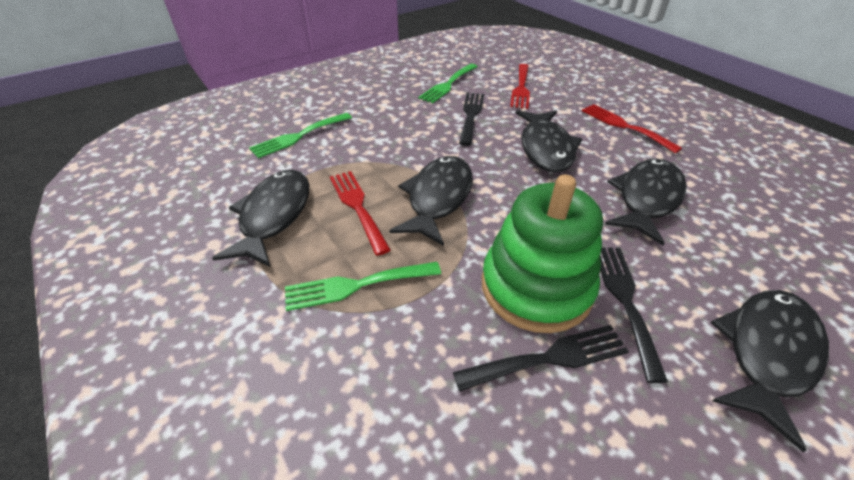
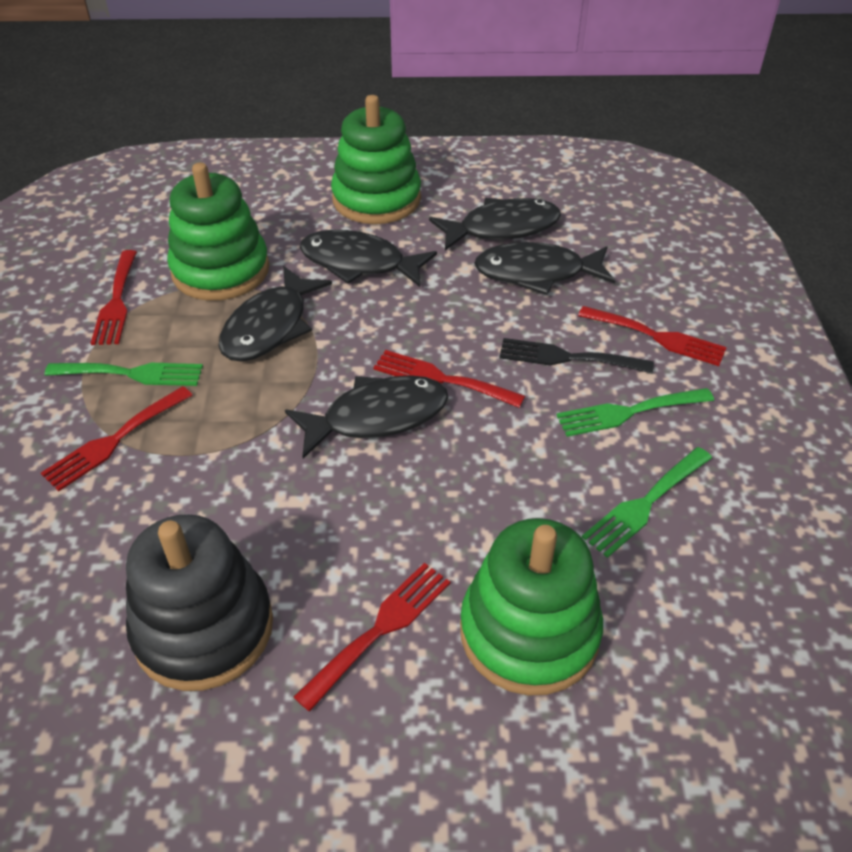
black fork: 3 -> 1
black stacking toy: 0 -> 1
green stacking toy: 1 -> 3
red fork: 3 -> 5

